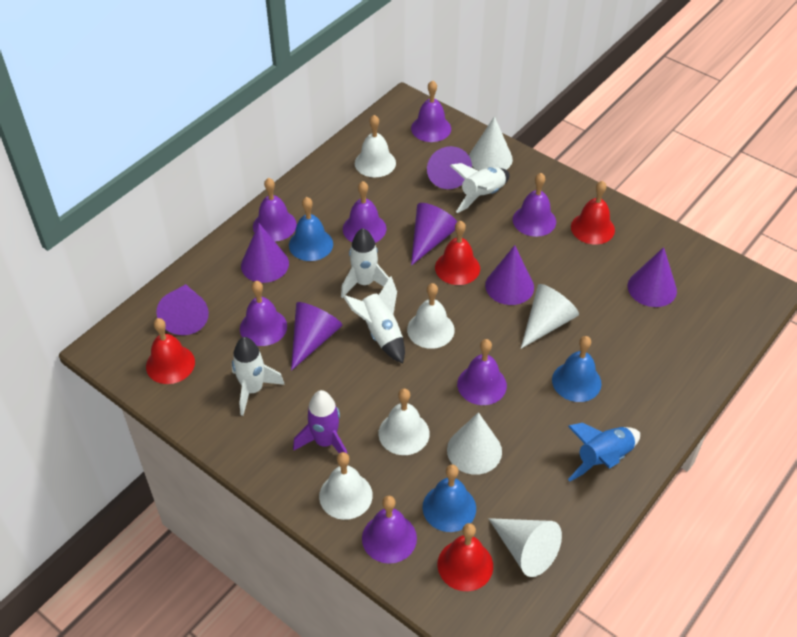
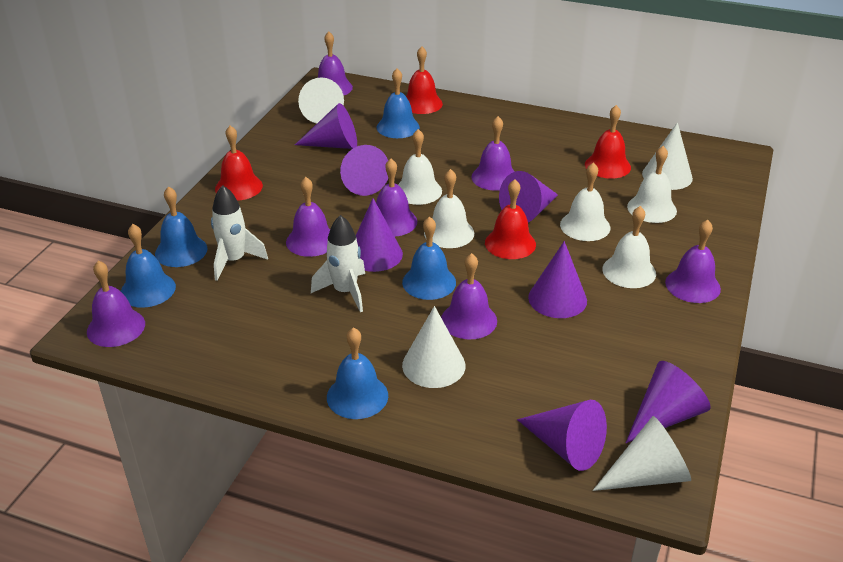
blue bell: 3 -> 5
blue rocket: 1 -> 0
purple rocket: 1 -> 0
white bell: 4 -> 5
white rocket: 4 -> 2

